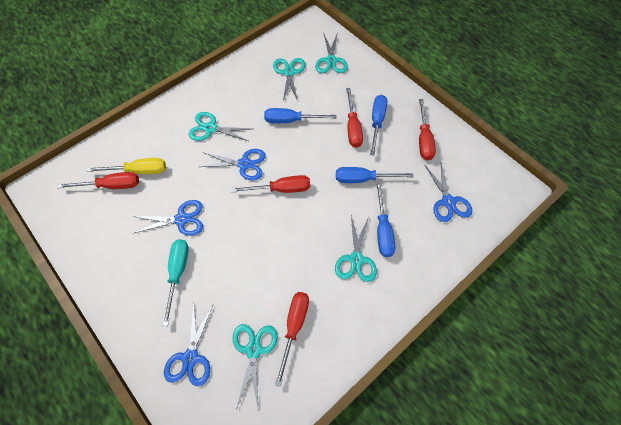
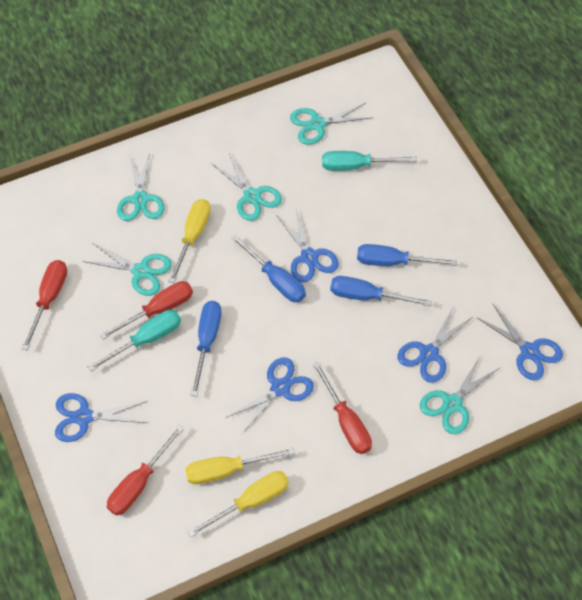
blue scissors: 4 -> 5
red screwdriver: 5 -> 4
turquoise screwdriver: 1 -> 2
yellow screwdriver: 1 -> 3

